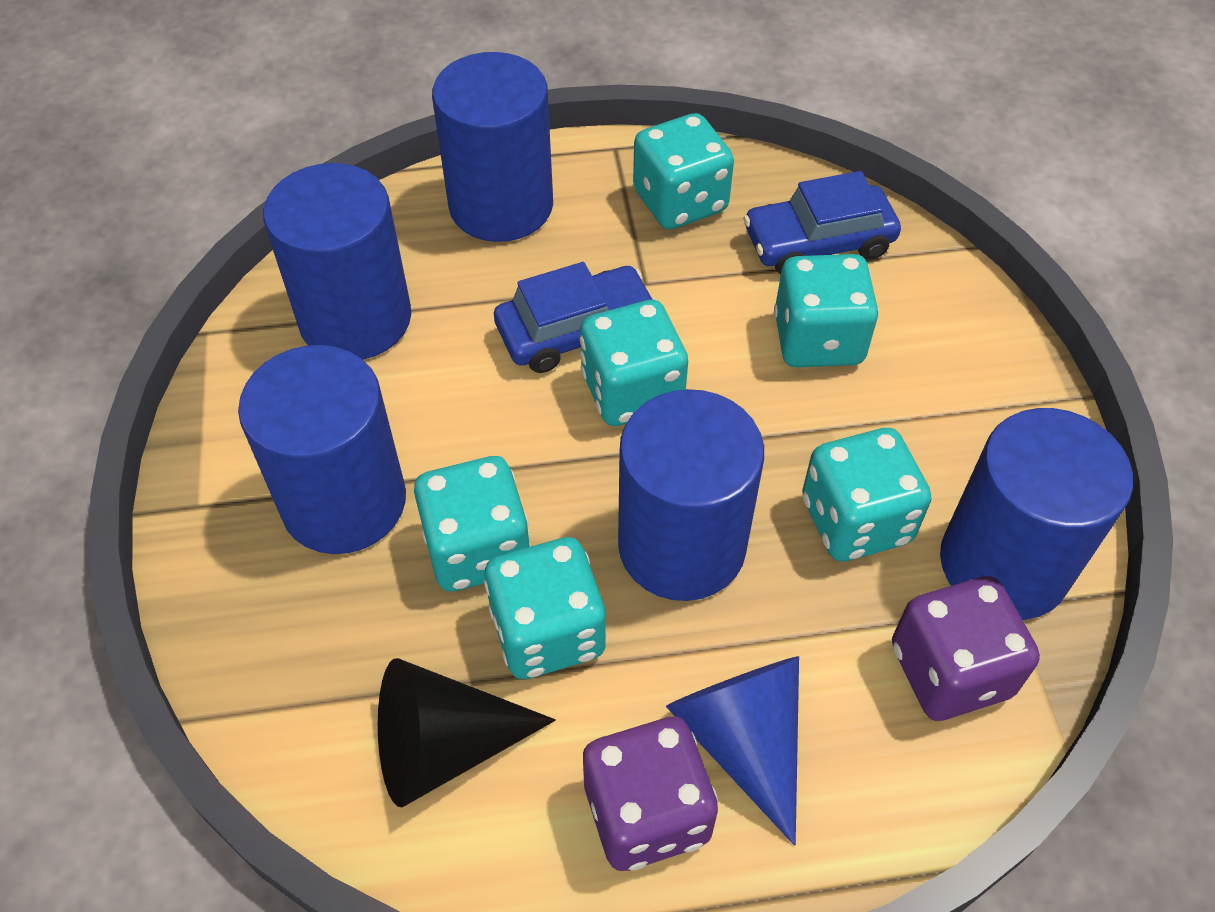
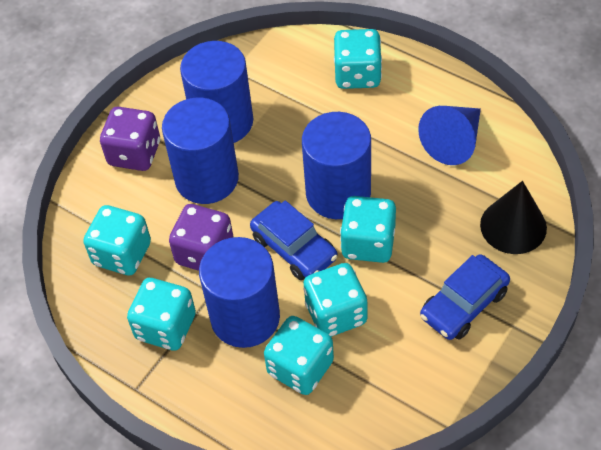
blue cylinder: 5 -> 4

